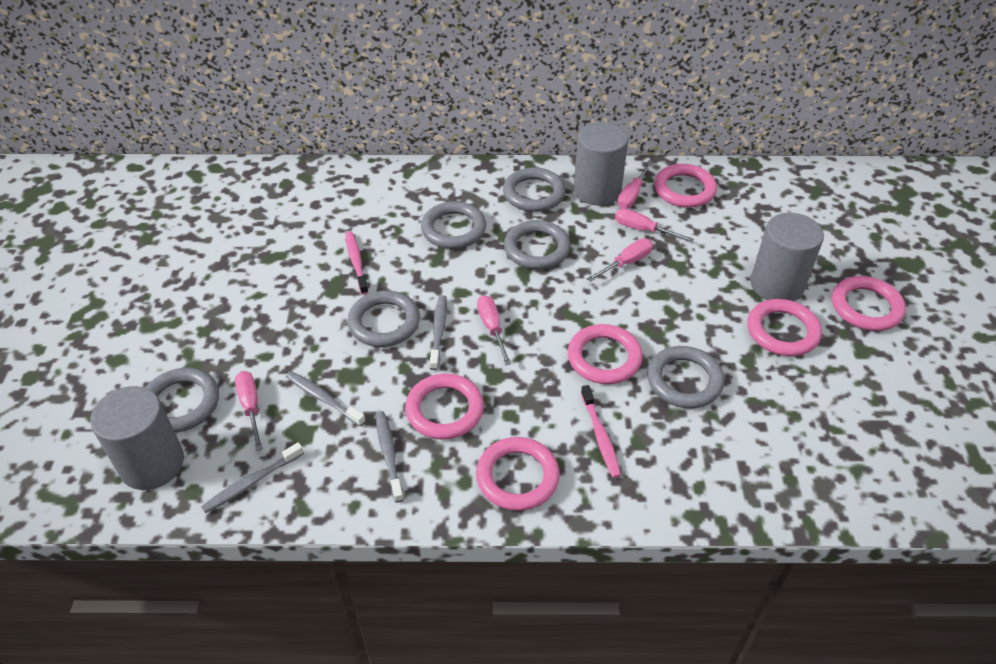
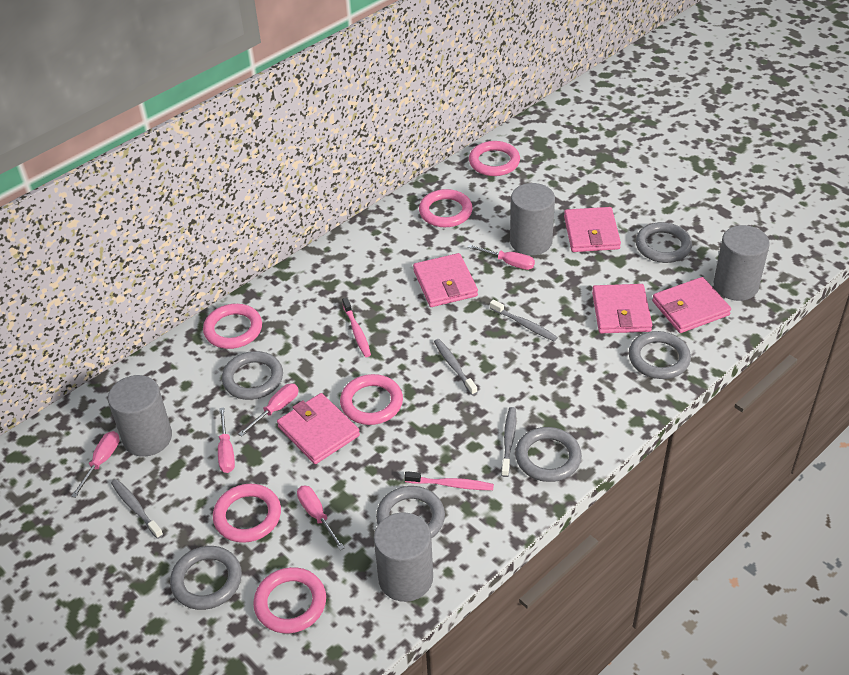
grey cylinder: 3 -> 4
pink wallet: 0 -> 5

